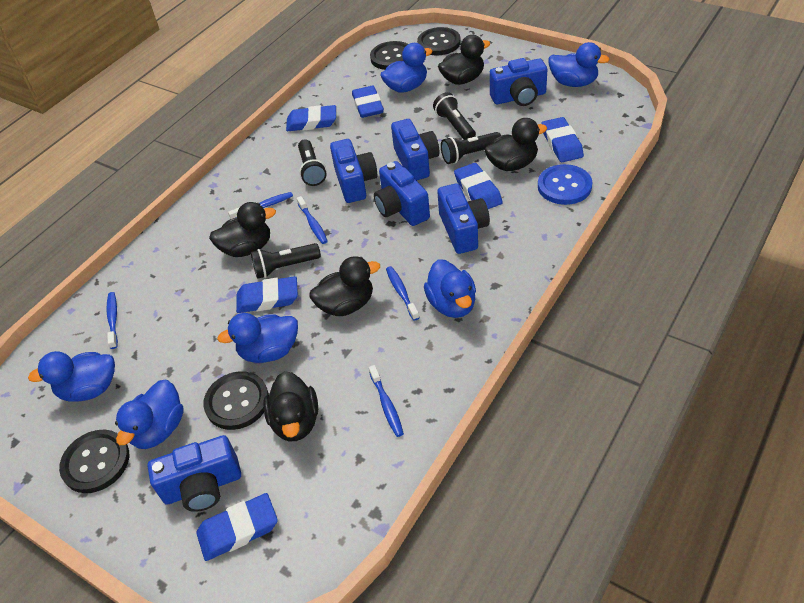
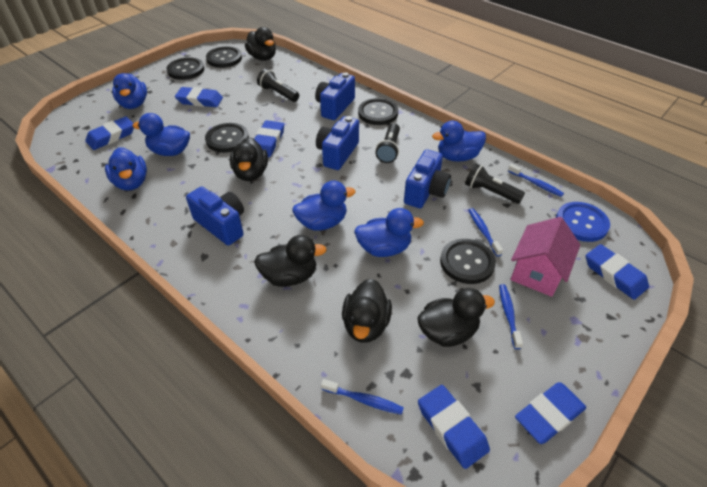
black button: 4 -> 5
black flashlight: 4 -> 3
blue camera: 6 -> 4
blue toothbrush: 5 -> 4
pink house: 0 -> 1

